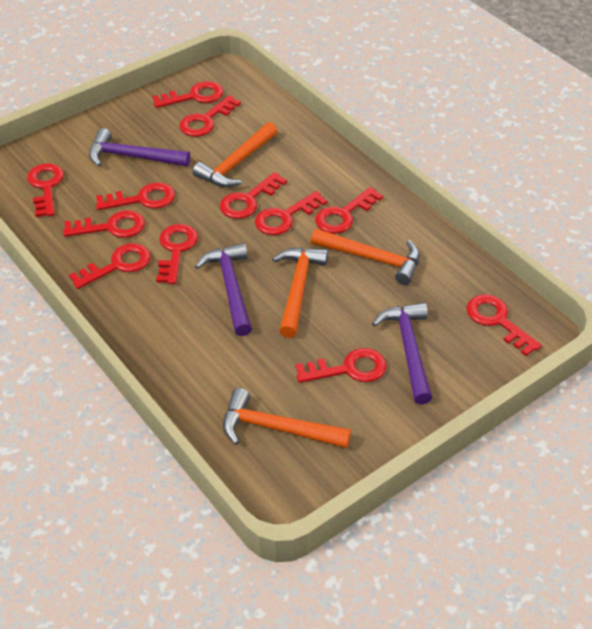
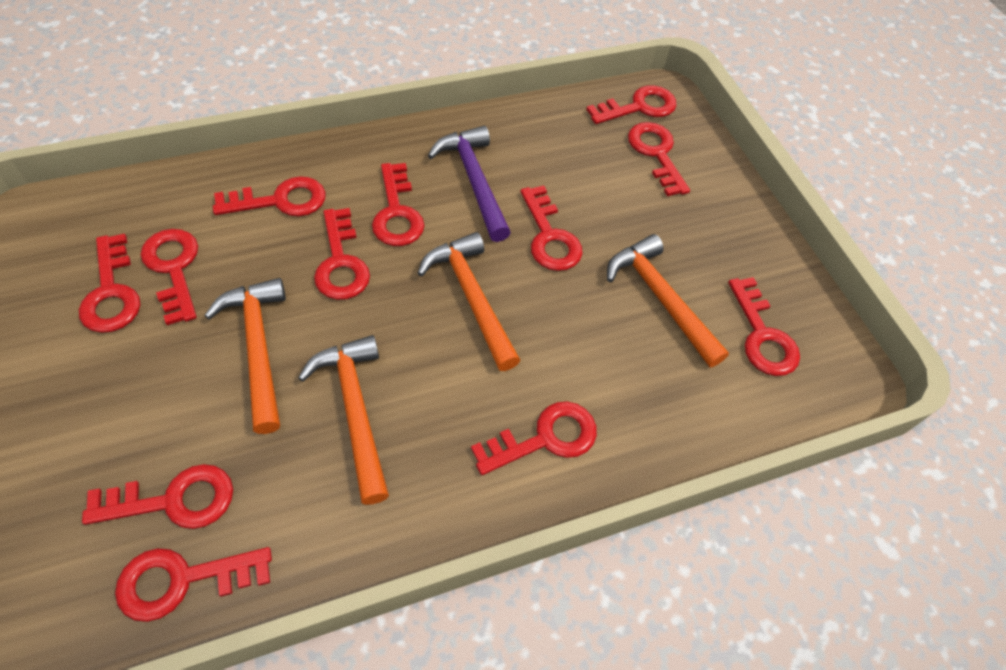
purple hammer: 3 -> 1

